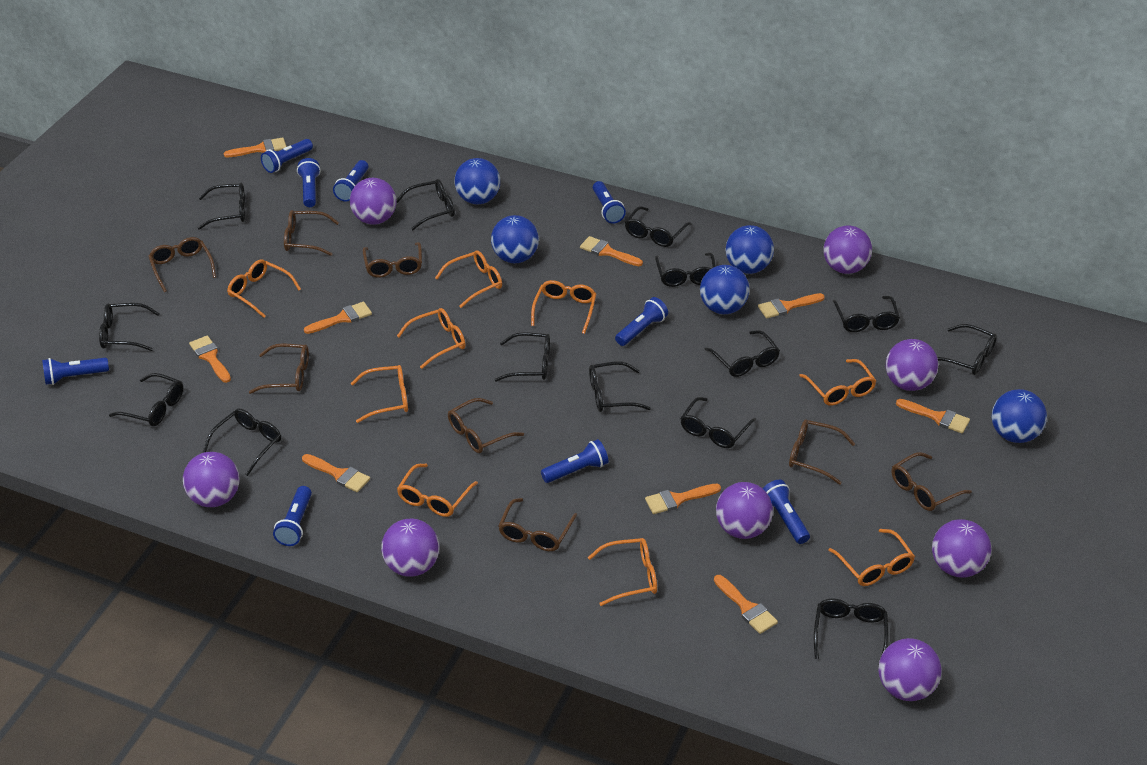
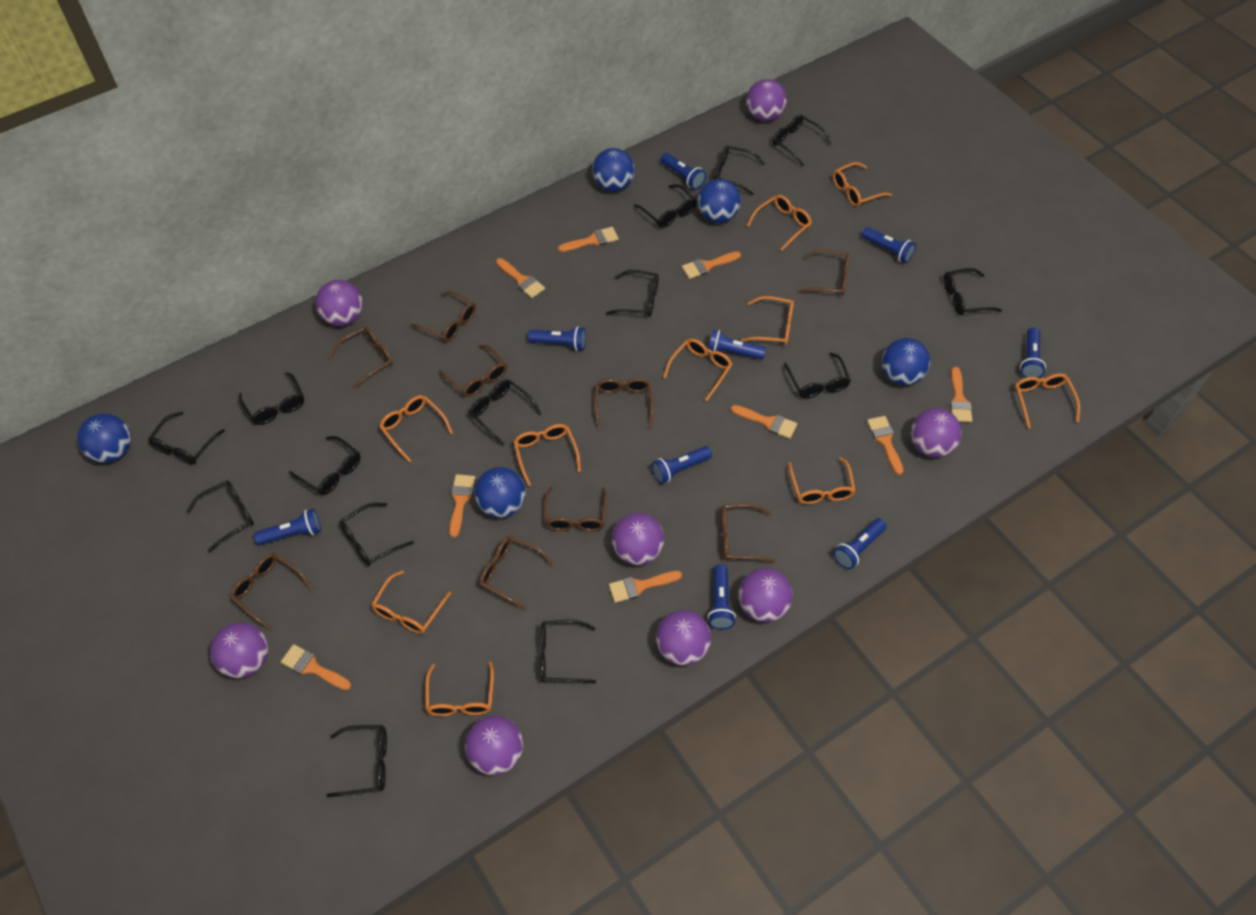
brown glasses: 8 -> 9
orange glasses: 9 -> 10

